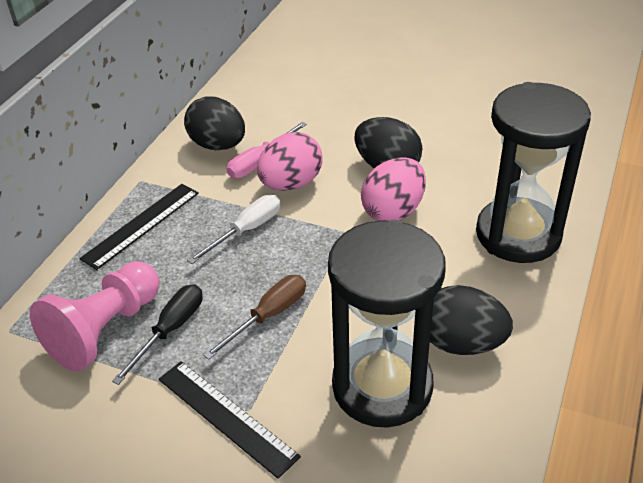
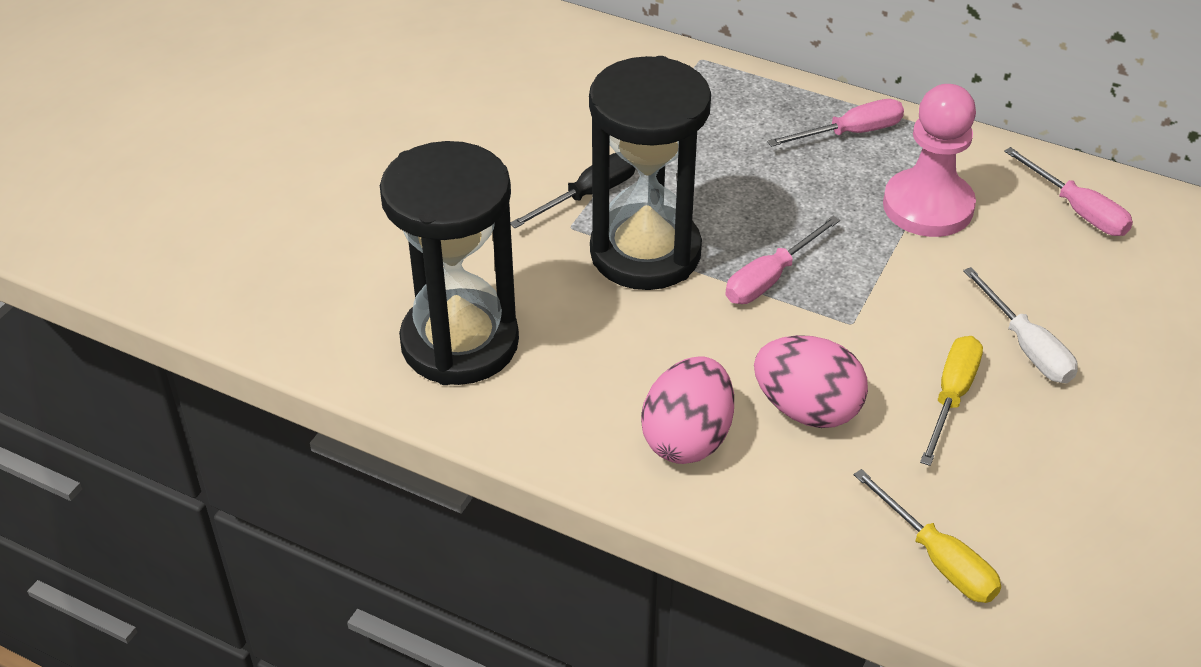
black egg: 3 -> 0
black ruler: 2 -> 0
brown screwdriver: 1 -> 0
pink screwdriver: 1 -> 3
yellow screwdriver: 0 -> 2

